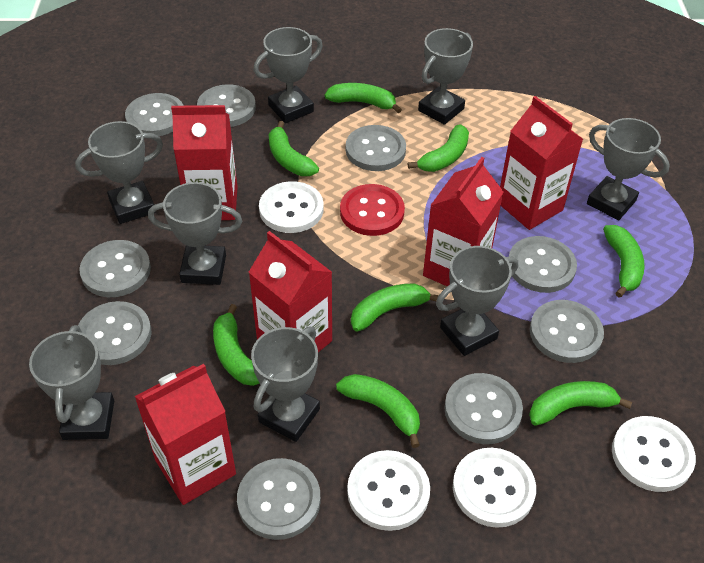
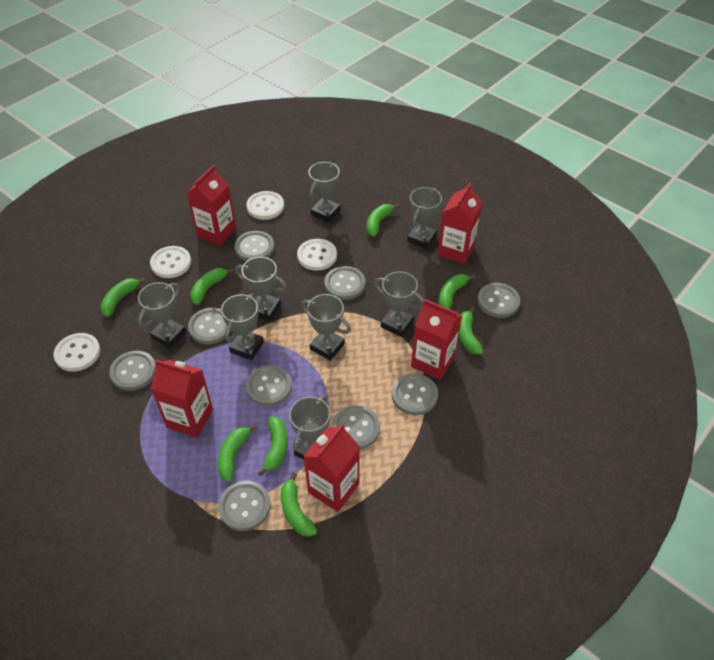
red button: 1 -> 0

